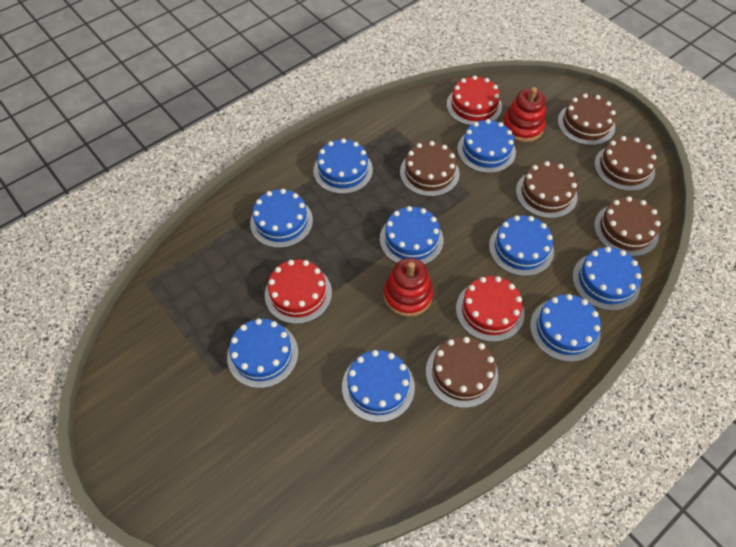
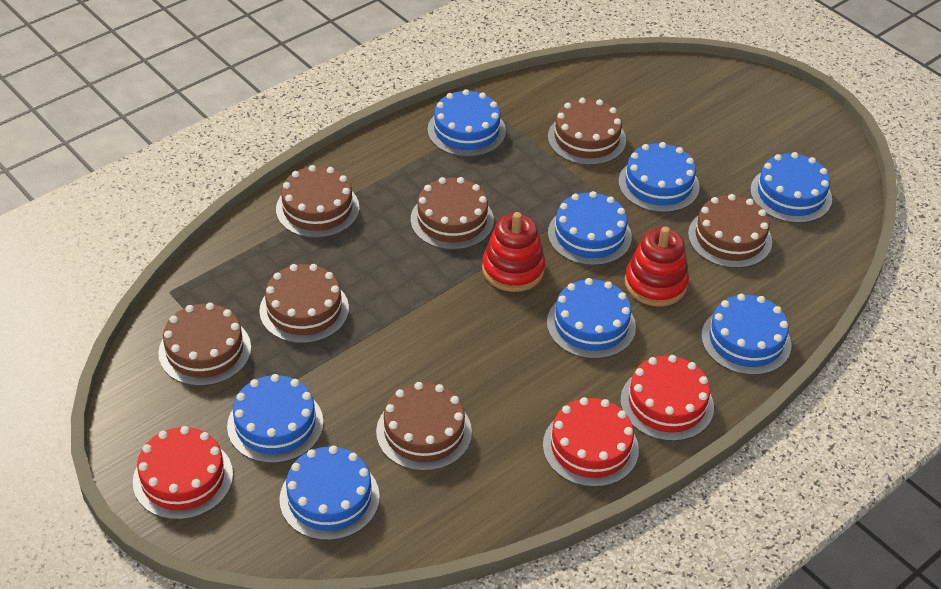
blue cake: 9 -> 8
brown cake: 6 -> 7

